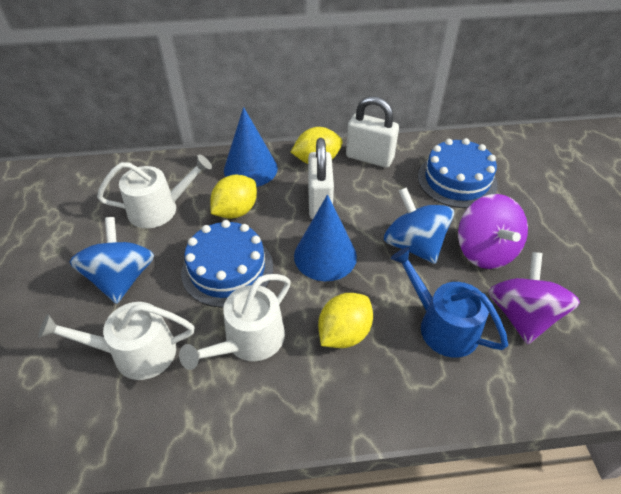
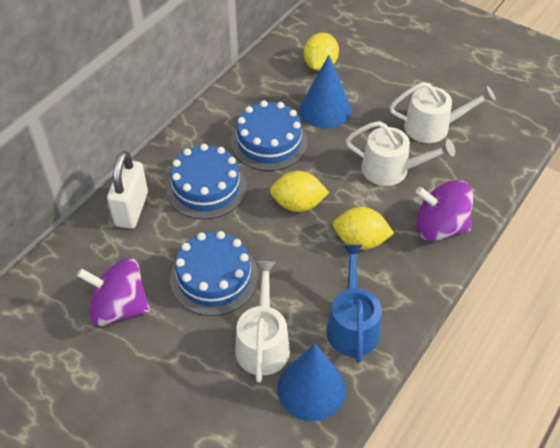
blue cake: 2 -> 3
blue spinning top: 2 -> 0
white padlock: 2 -> 1

